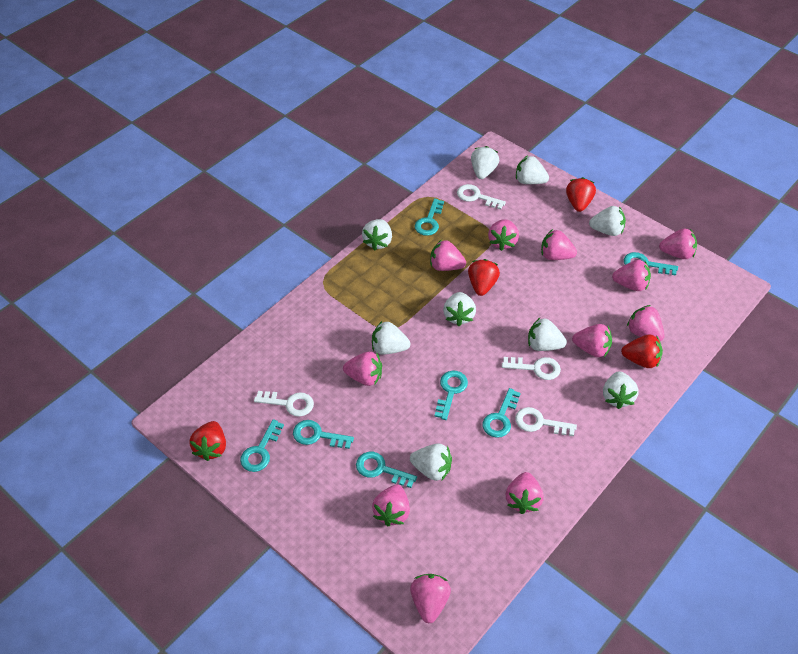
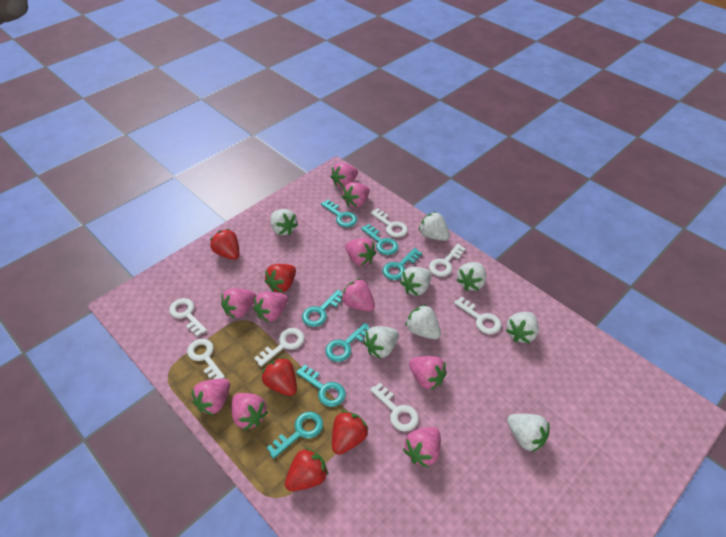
pink strawberry: 11 -> 10
red strawberry: 4 -> 5
white key: 4 -> 7
white strawberry: 9 -> 8

